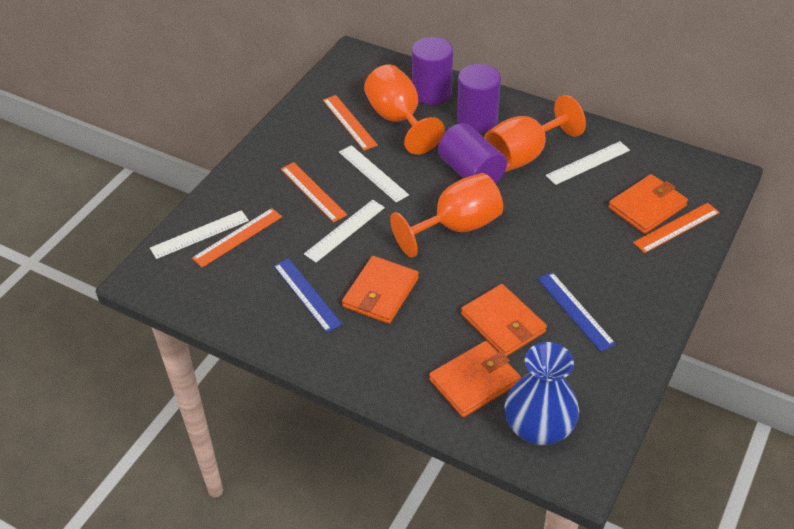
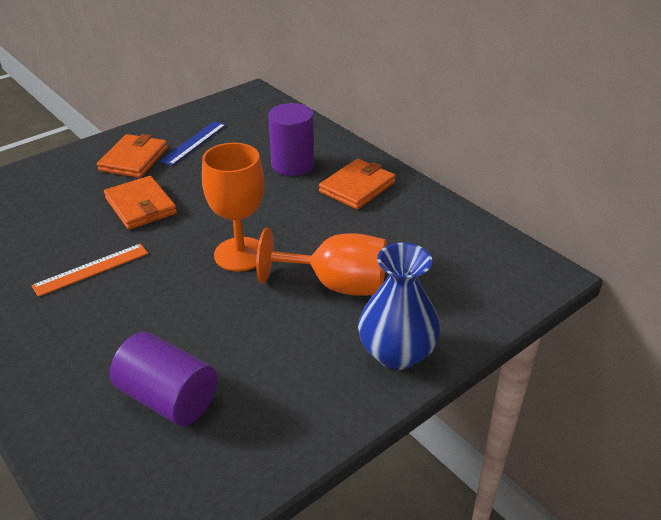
blue ruler: 2 -> 1
orange goblet: 3 -> 2
orange ruler: 4 -> 1
orange wallet: 4 -> 3
purple cylinder: 3 -> 2
white ruler: 4 -> 0

